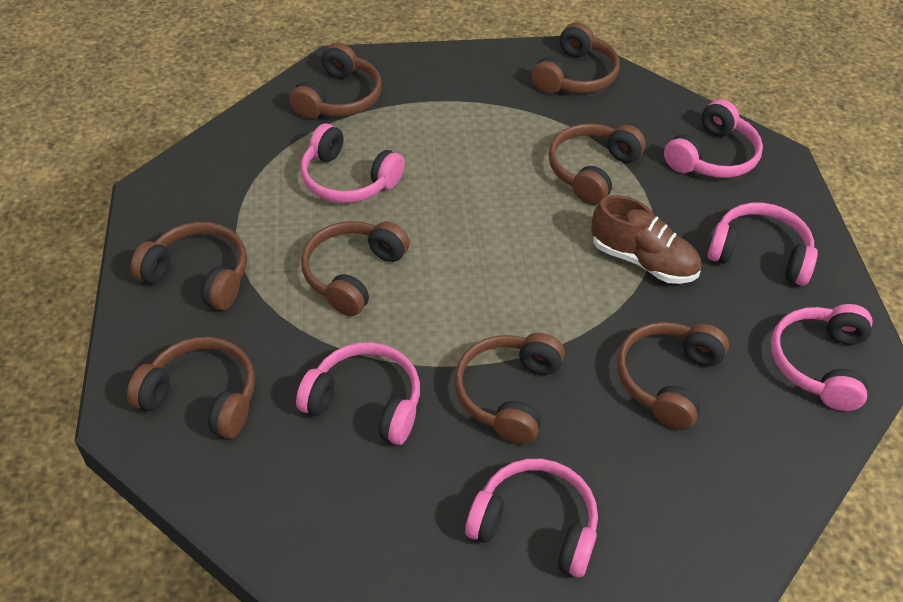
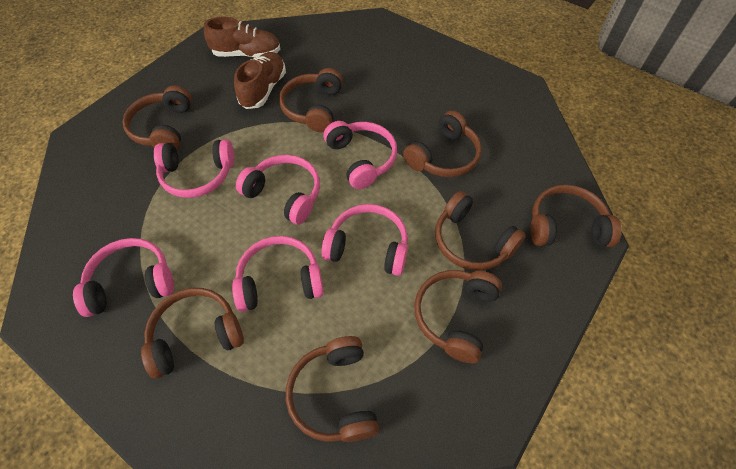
brown shoe: 1 -> 2

